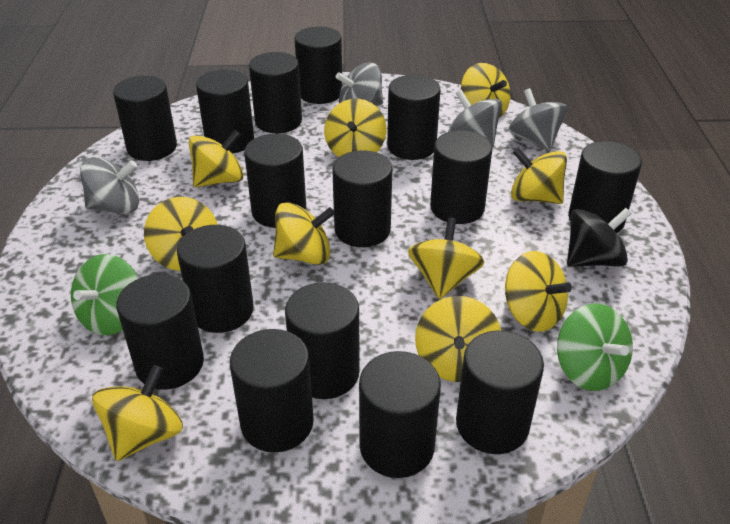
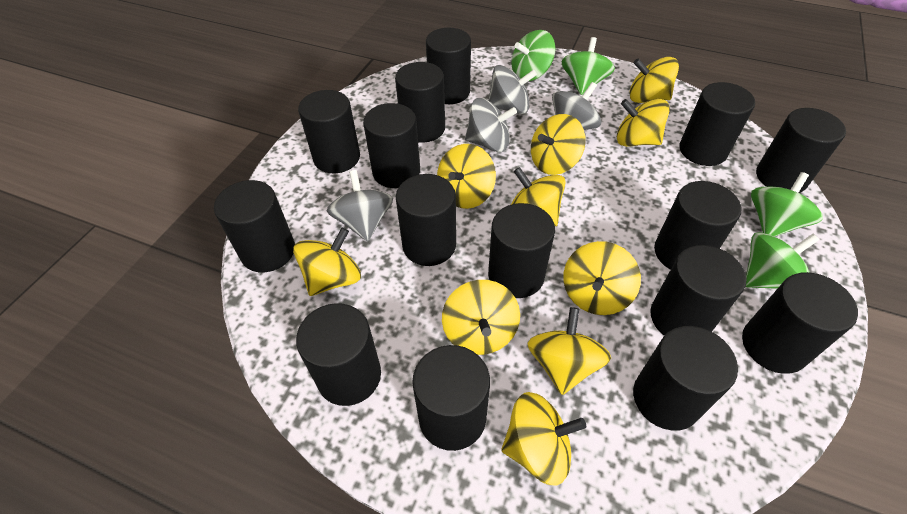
black spinning top: 1 -> 0
green spinning top: 2 -> 4

